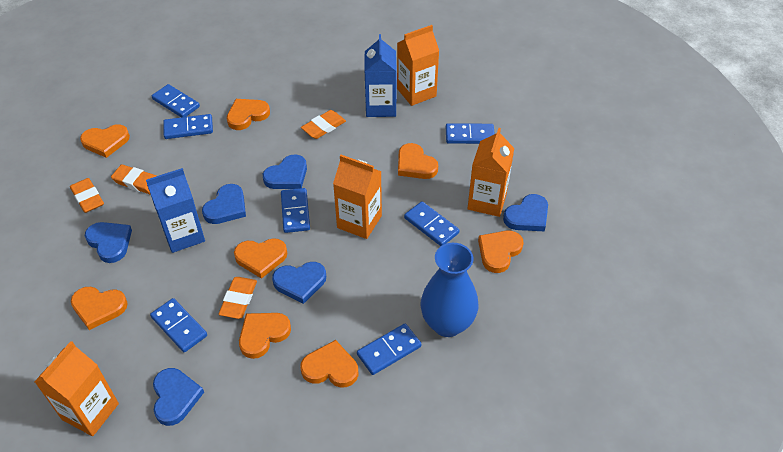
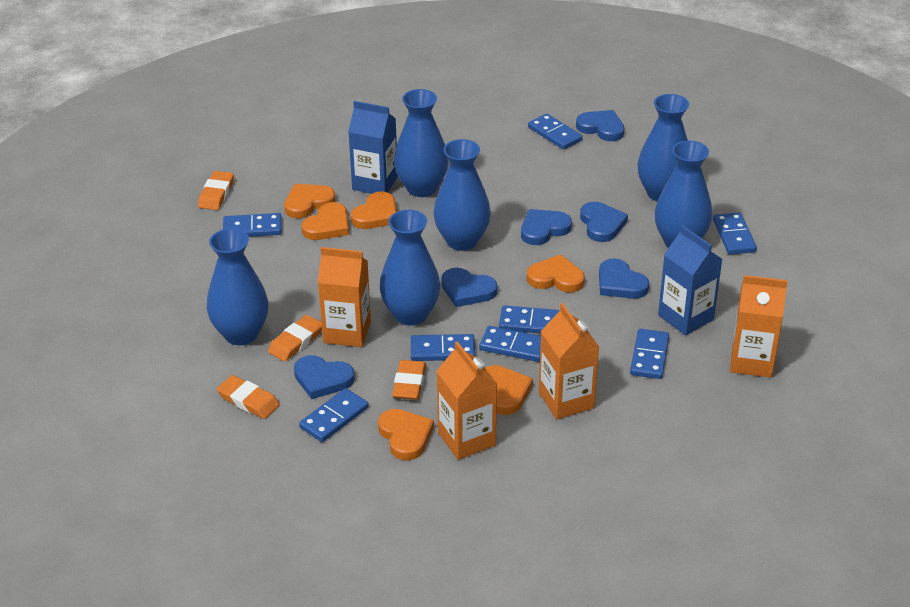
blue domino: 7 -> 8
blue vase: 1 -> 6
orange heart: 8 -> 6

